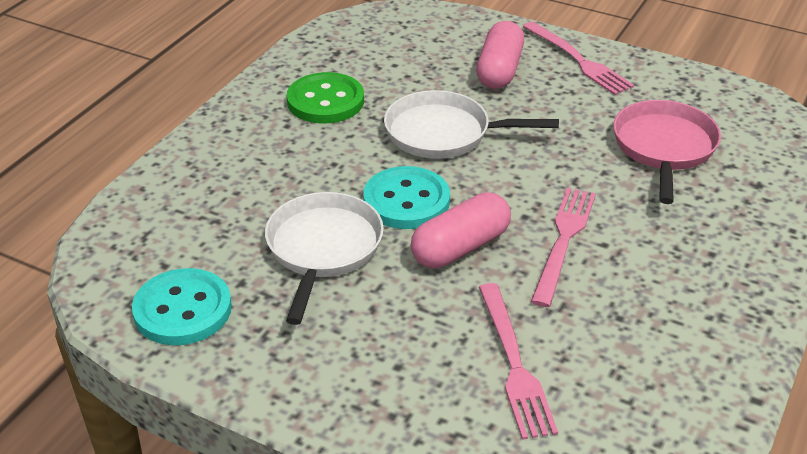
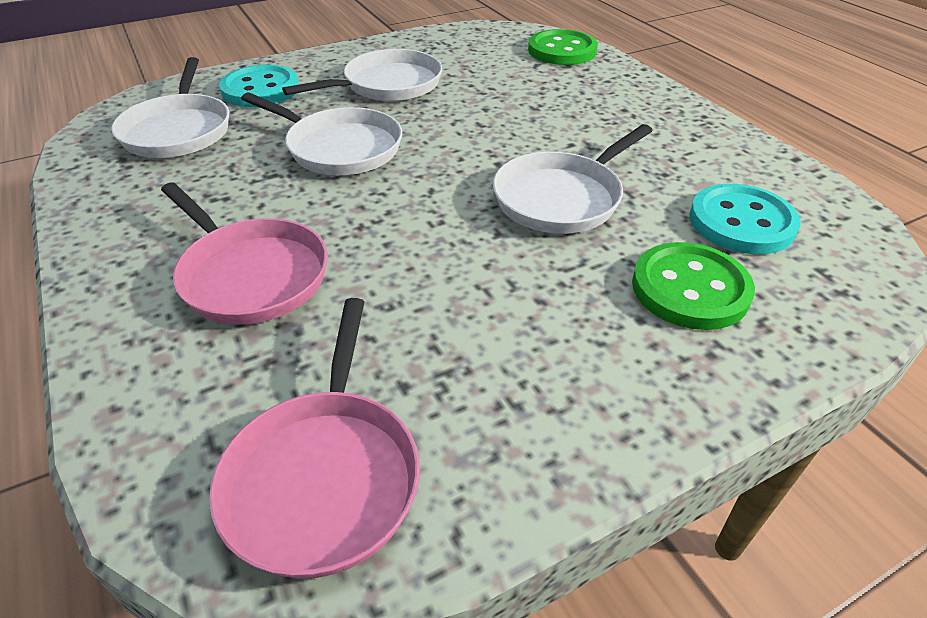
green button: 1 -> 2
pink capsule: 2 -> 0
pink fork: 3 -> 0
pink pan: 1 -> 2
white pan: 2 -> 4

